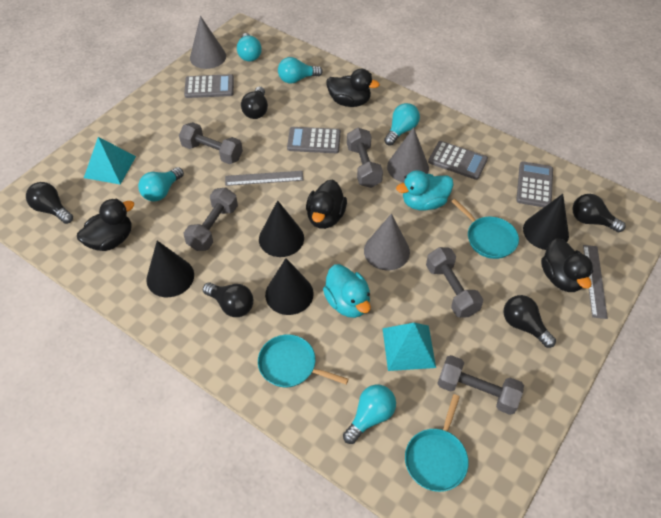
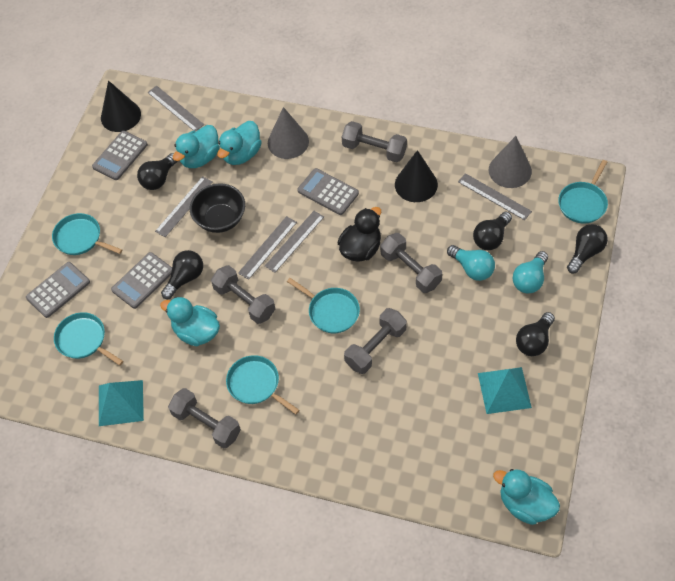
black bowl: 0 -> 1
black cone: 4 -> 2
black duck: 4 -> 1
grey cone: 3 -> 2
grey ruler: 2 -> 5
turquoise duck: 2 -> 4
turquoise light bulb: 5 -> 2
turquoise pan: 3 -> 5

